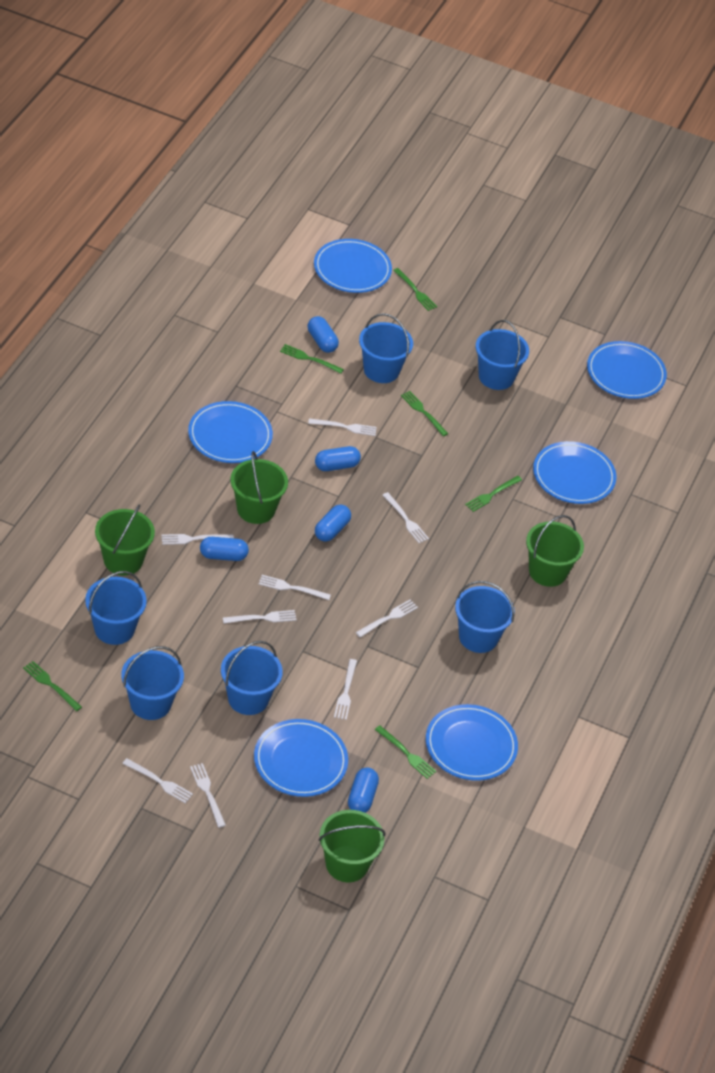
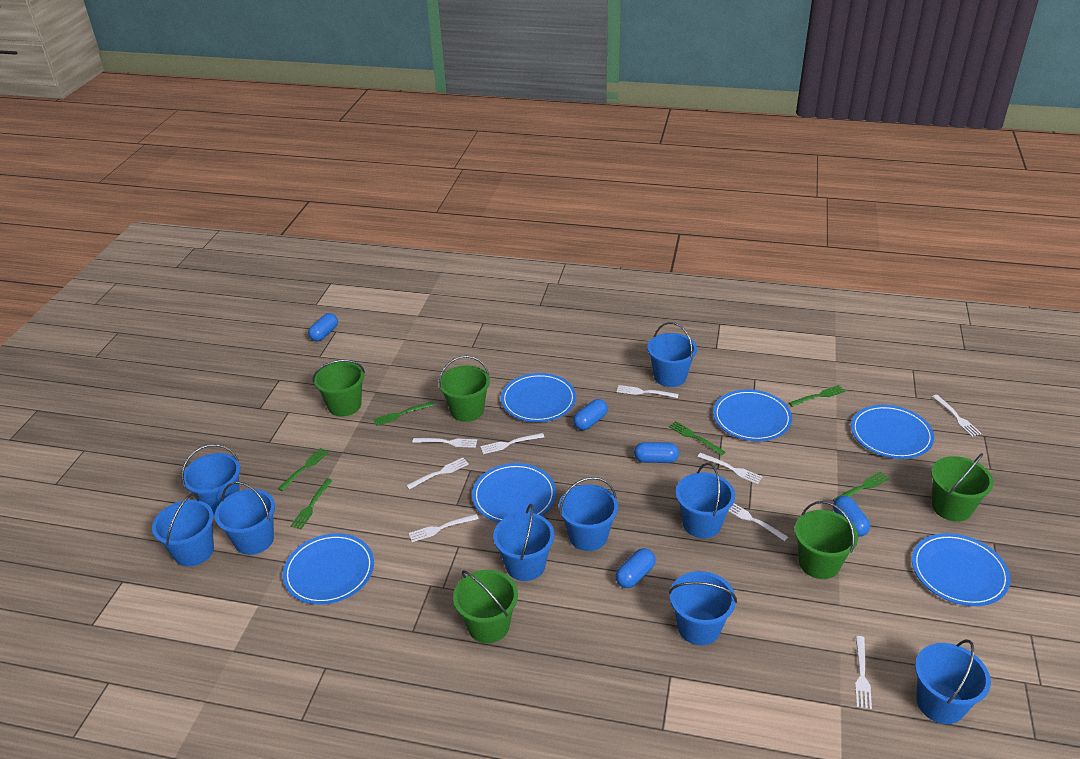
blue bucket: 6 -> 9
green bucket: 4 -> 5

